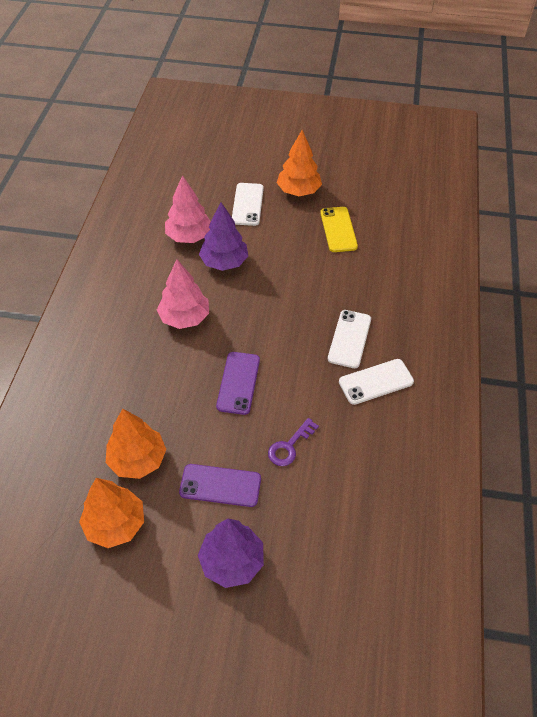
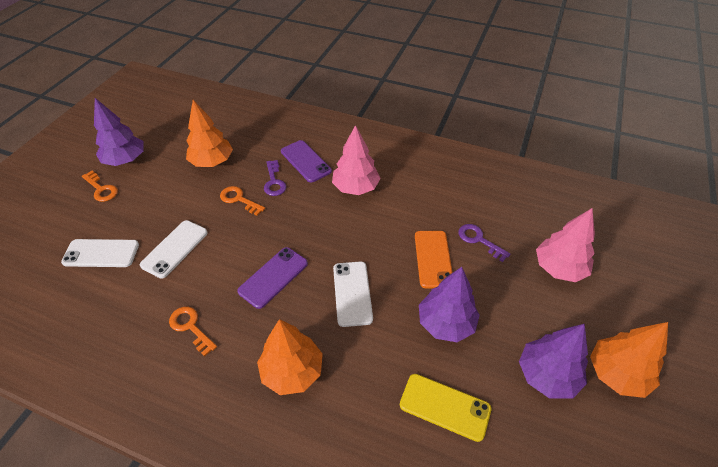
orange key: 0 -> 3
orange phone: 0 -> 1
purple key: 1 -> 2
purple tree: 2 -> 3

